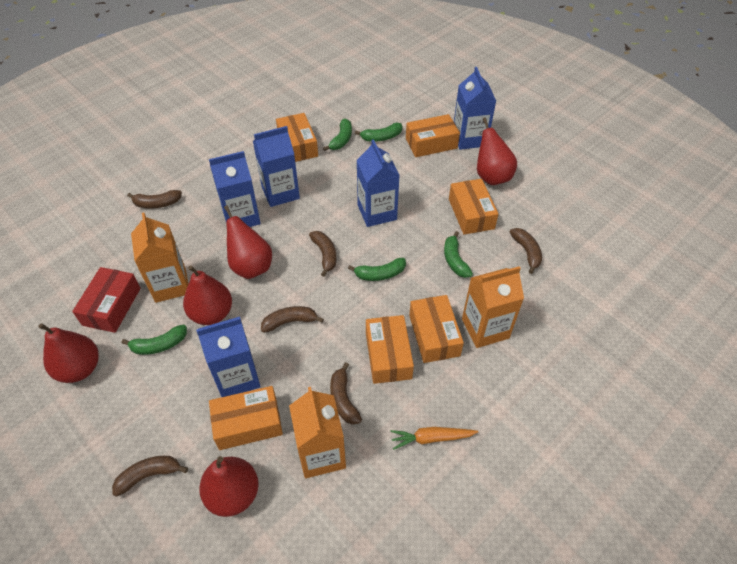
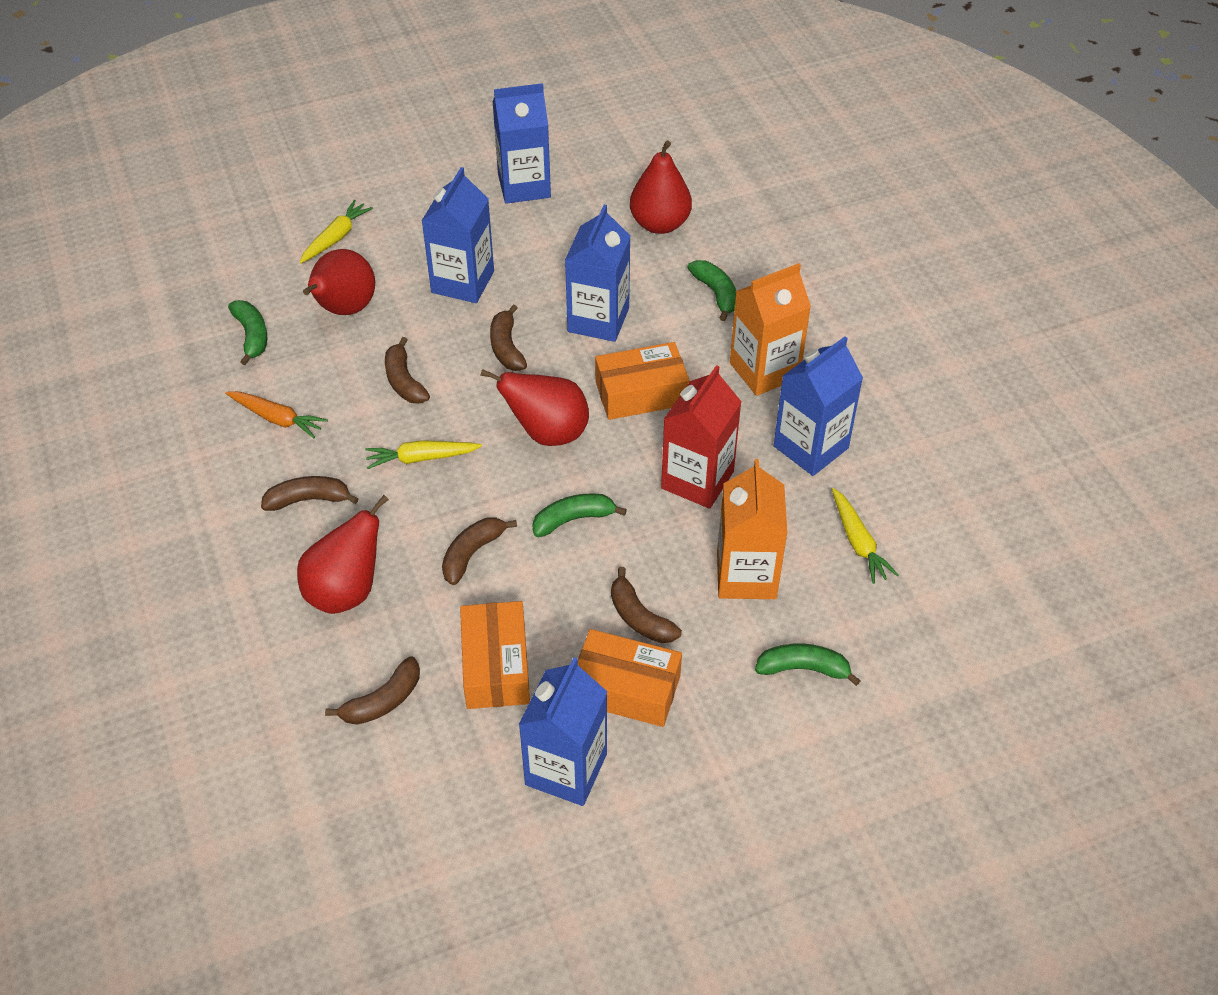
green banana: 5 -> 4
orange box: 6 -> 3
orange carton: 3 -> 2
red box: 1 -> 0
red carton: 0 -> 1
red pear: 5 -> 4
yellow carrot: 0 -> 3

